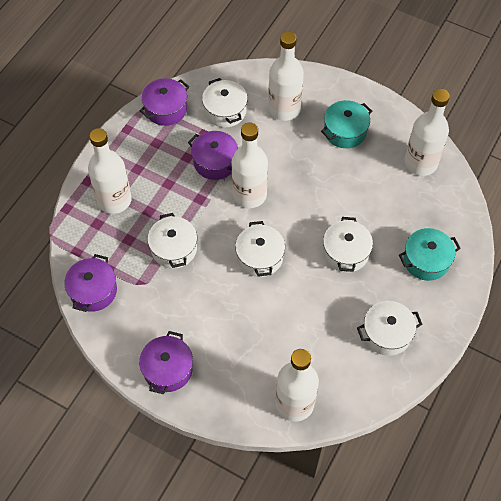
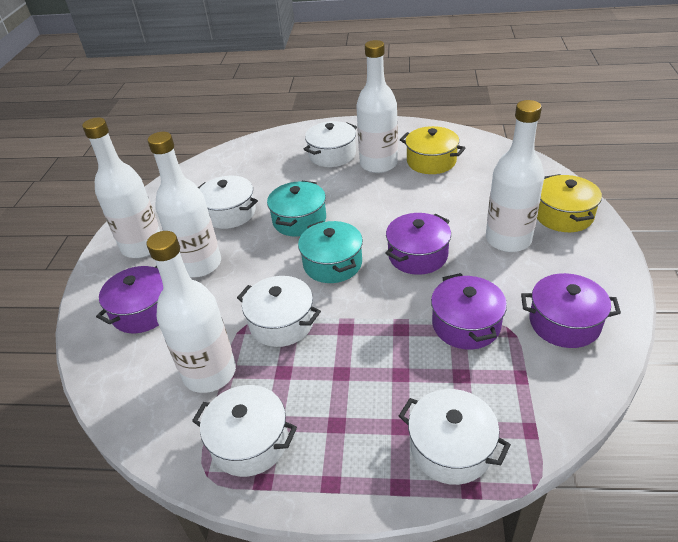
yellow pot: 0 -> 2

